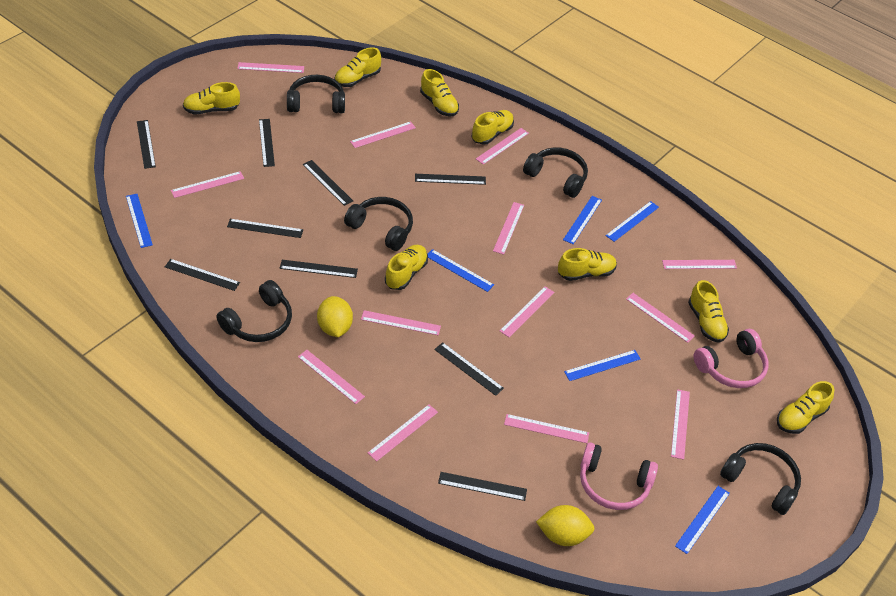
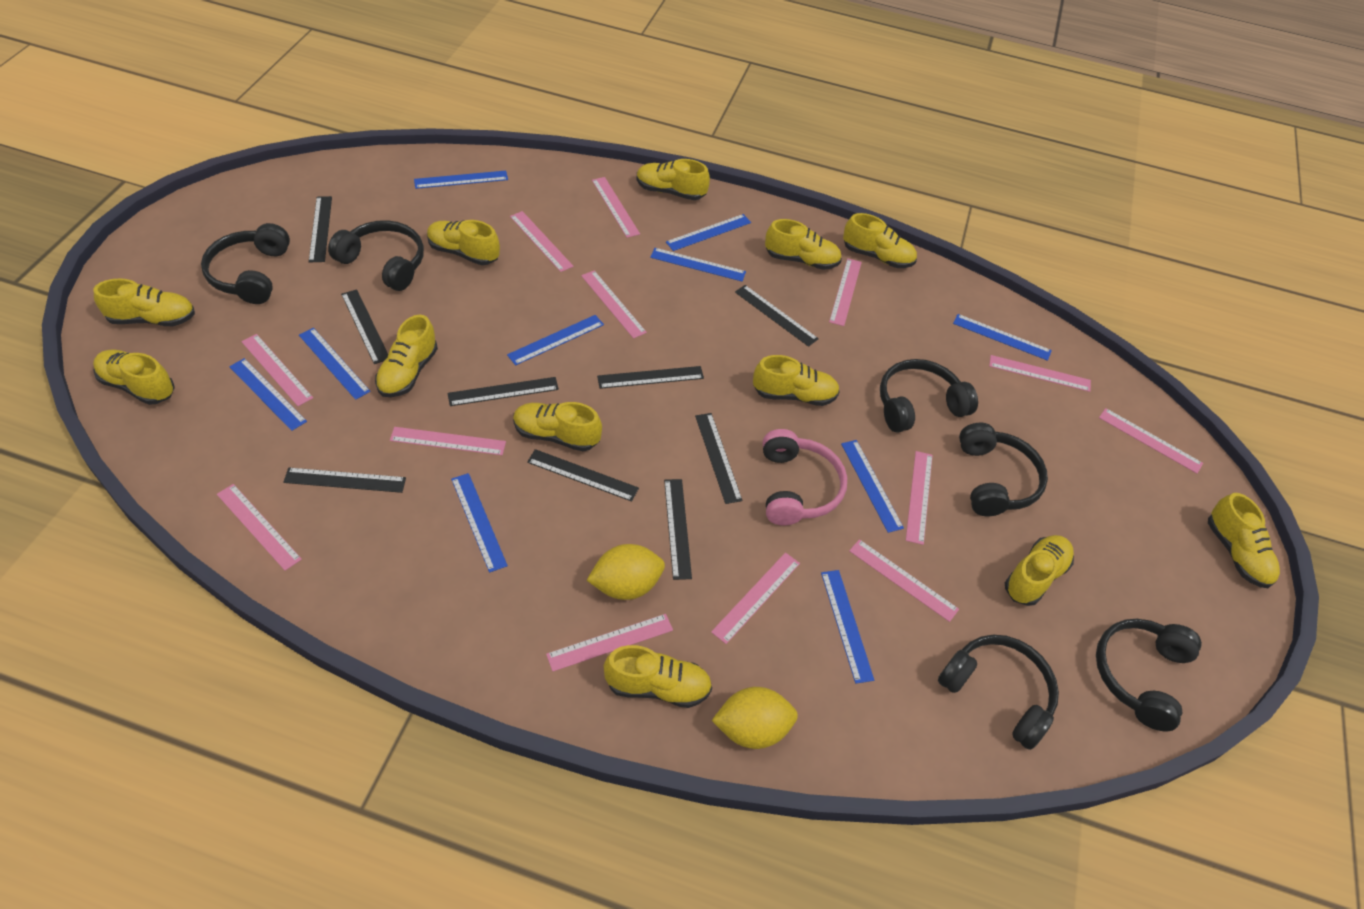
black headphones: 5 -> 6
blue ruler: 6 -> 10
pink headphones: 2 -> 1
yellow shoe: 8 -> 12

